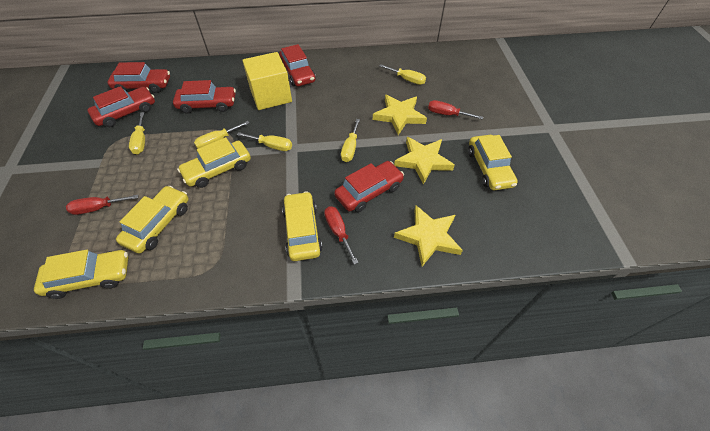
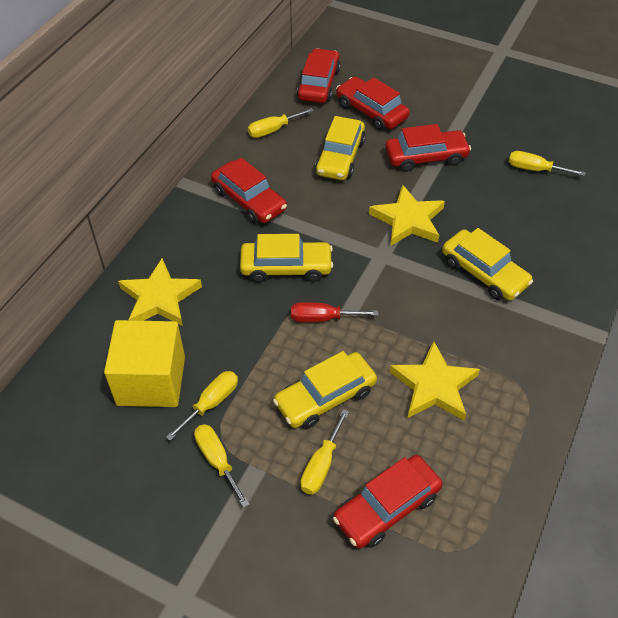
red screwdriver: 3 -> 1
yellow car: 5 -> 4

